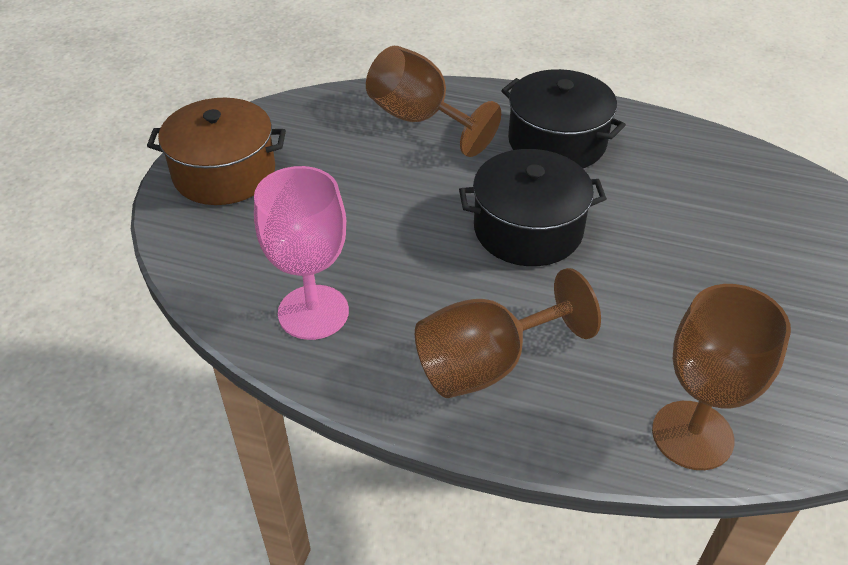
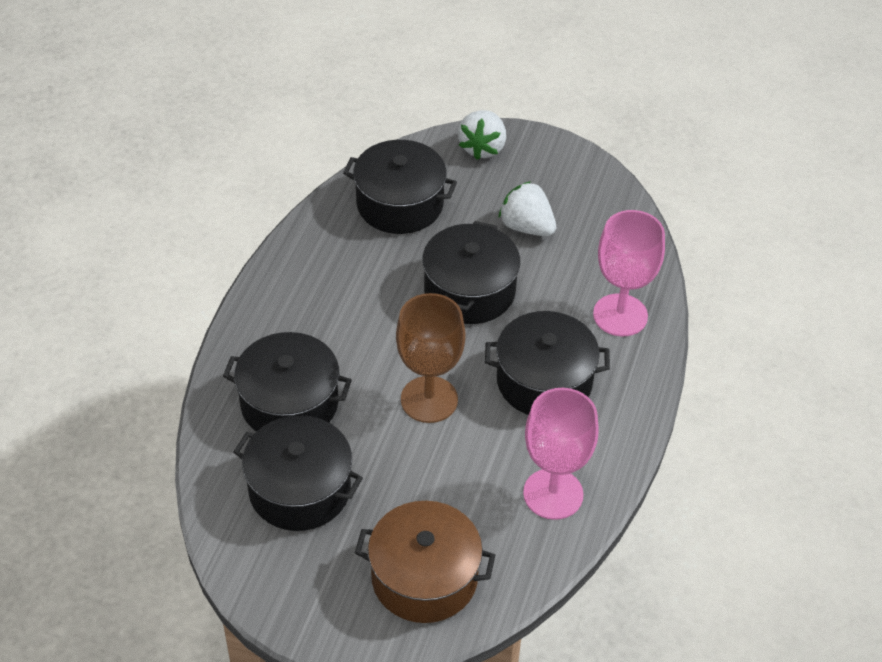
black pot: 2 -> 5
brown goblet: 3 -> 1
pink goblet: 1 -> 2
white strawberry: 0 -> 2

